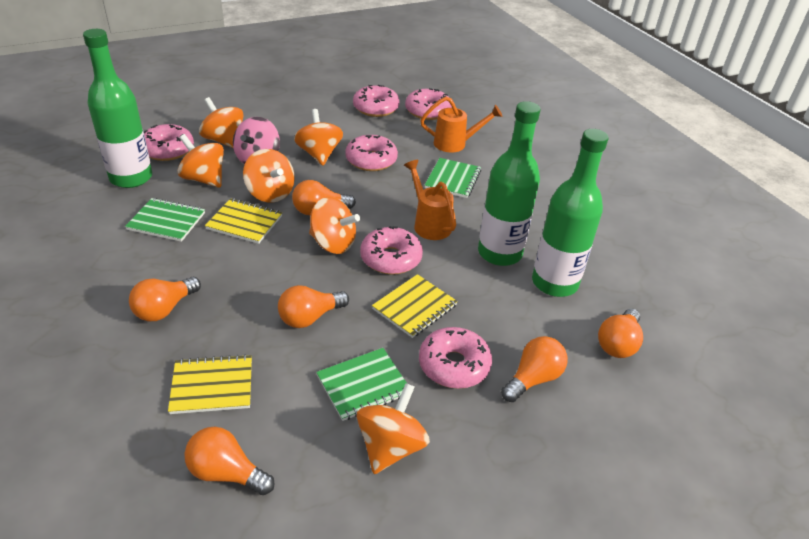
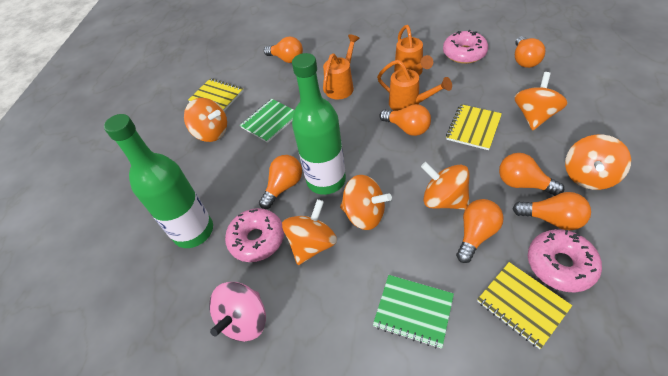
green bottle: 3 -> 2
green notebook: 3 -> 2
orange light bulb: 6 -> 7
orange watering can: 2 -> 3
pink donut: 6 -> 3

